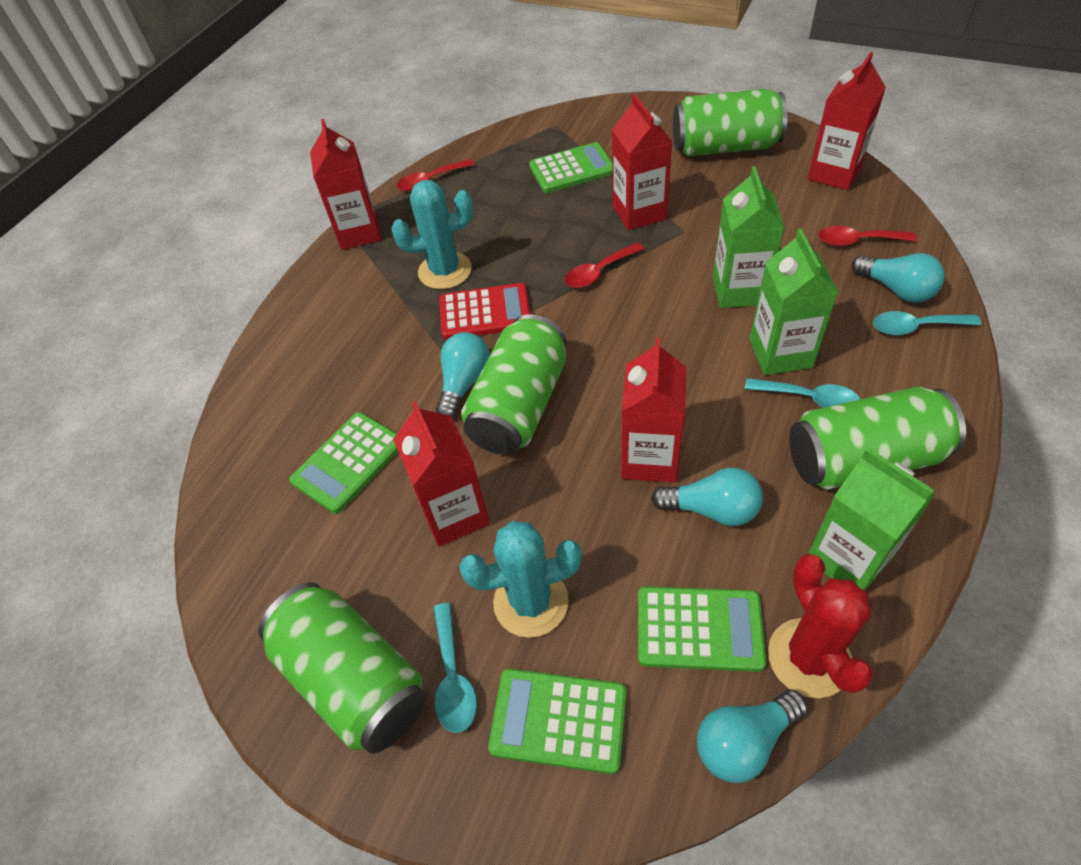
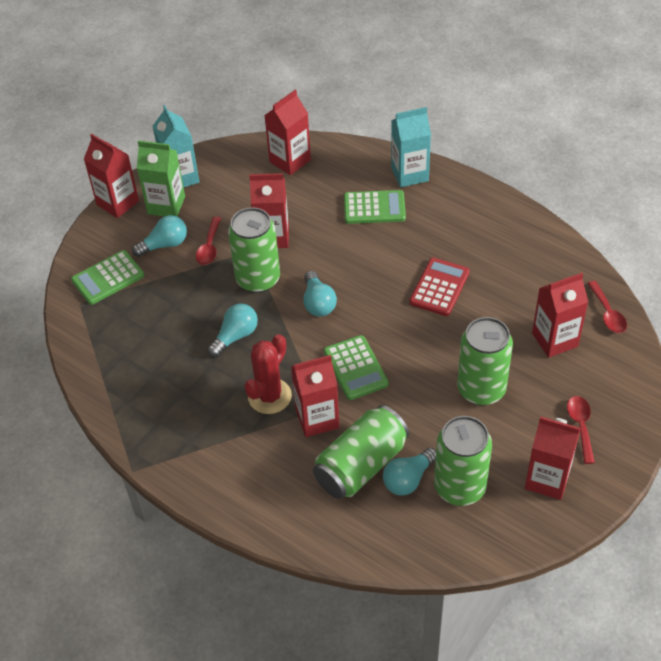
green calculator: 4 -> 3
green carton: 3 -> 1
red carton: 5 -> 6
turquoise cactus: 2 -> 0
turquoise carton: 0 -> 2
turquoise spoon: 3 -> 0

